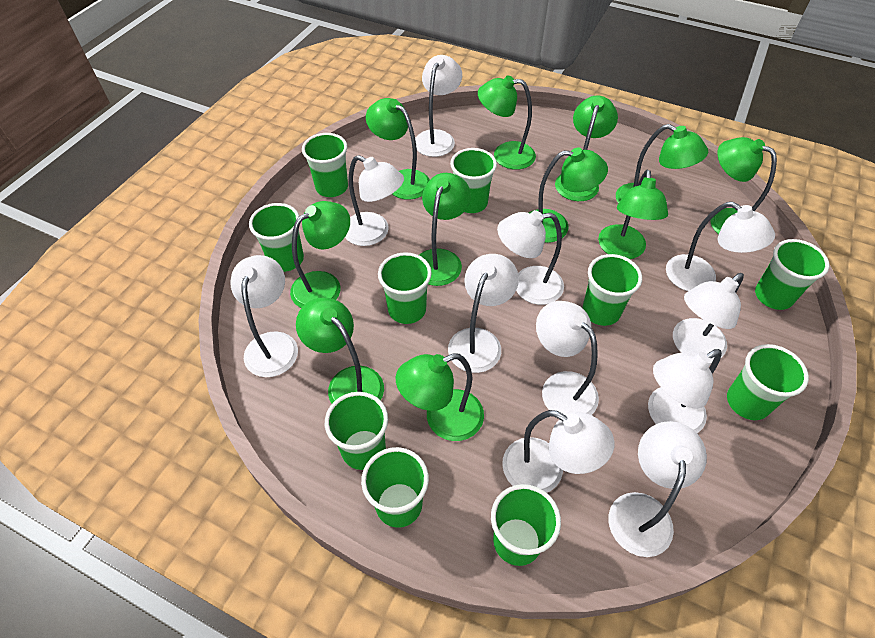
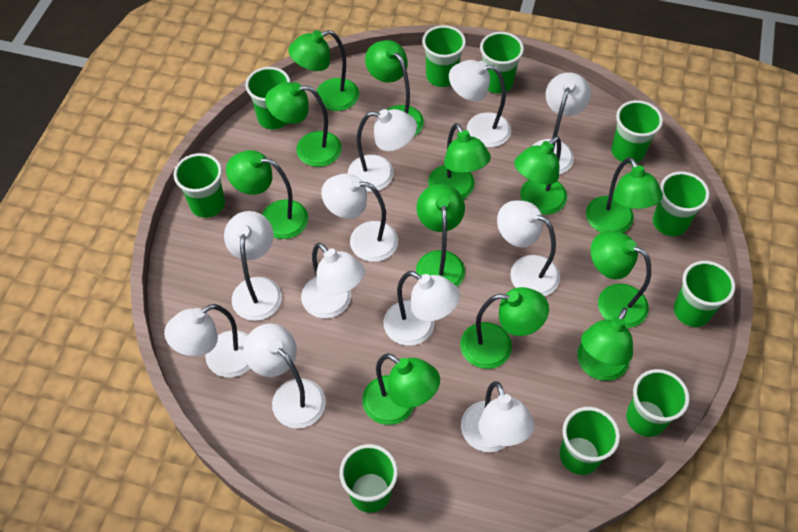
green lamp: 11 -> 12

